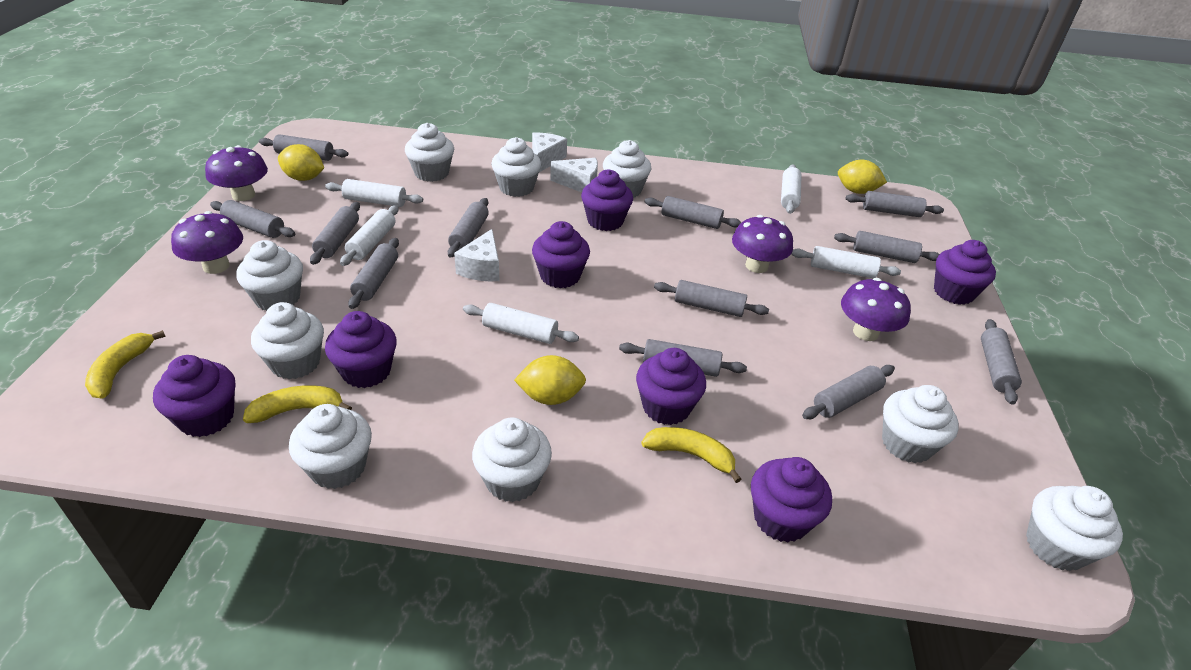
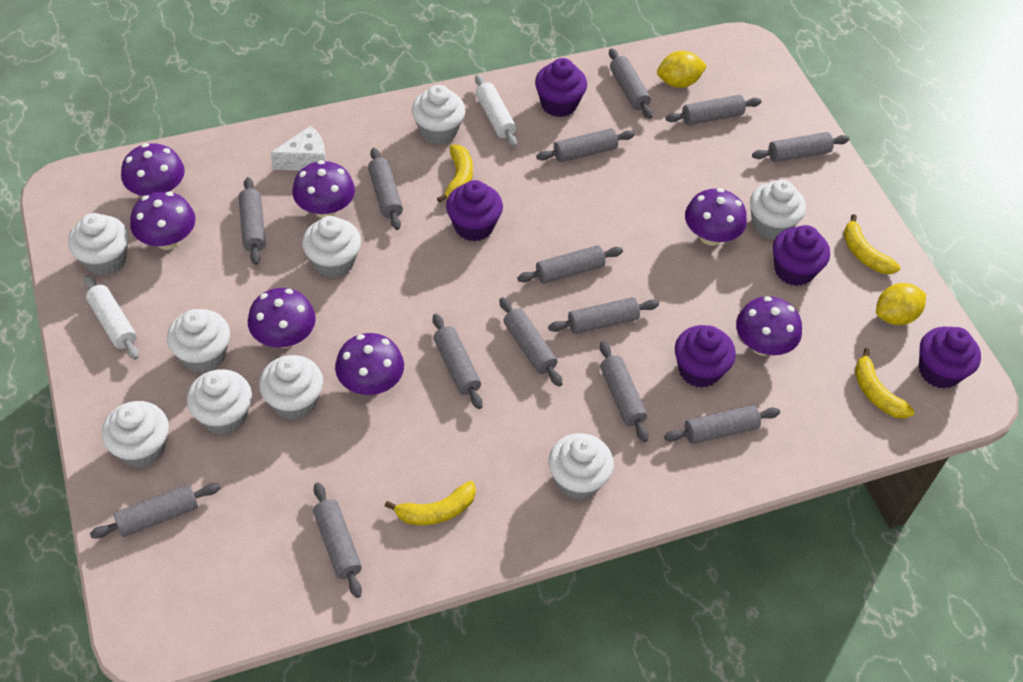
grey rolling pin: 12 -> 14
purple cupcake: 7 -> 5
purple mushroom: 4 -> 7
white cheese: 3 -> 1
white rolling pin: 5 -> 2
yellow banana: 3 -> 4
yellow lemon: 3 -> 2

